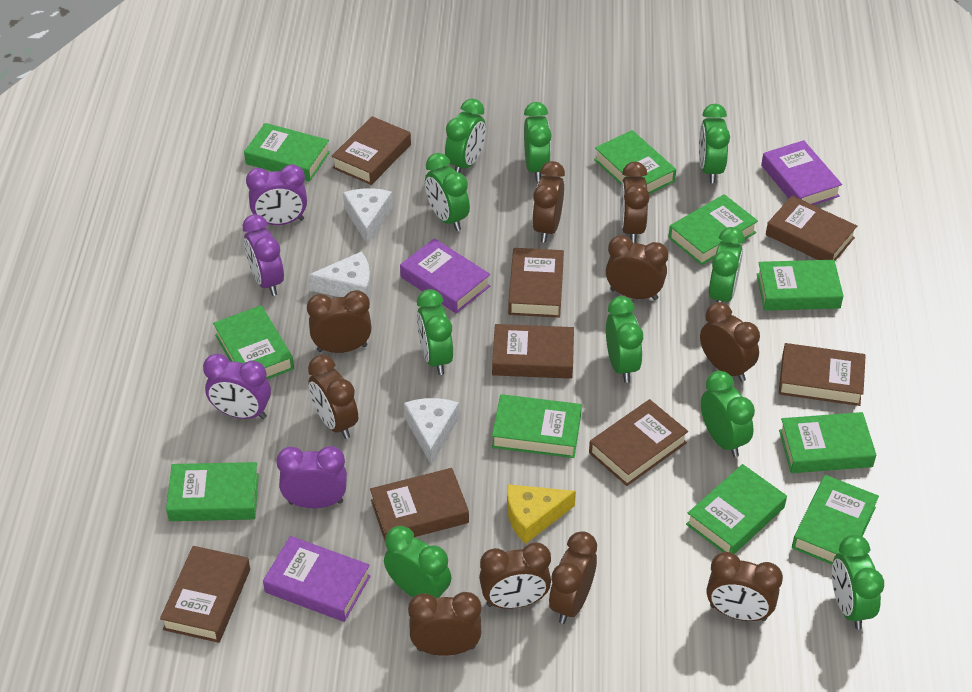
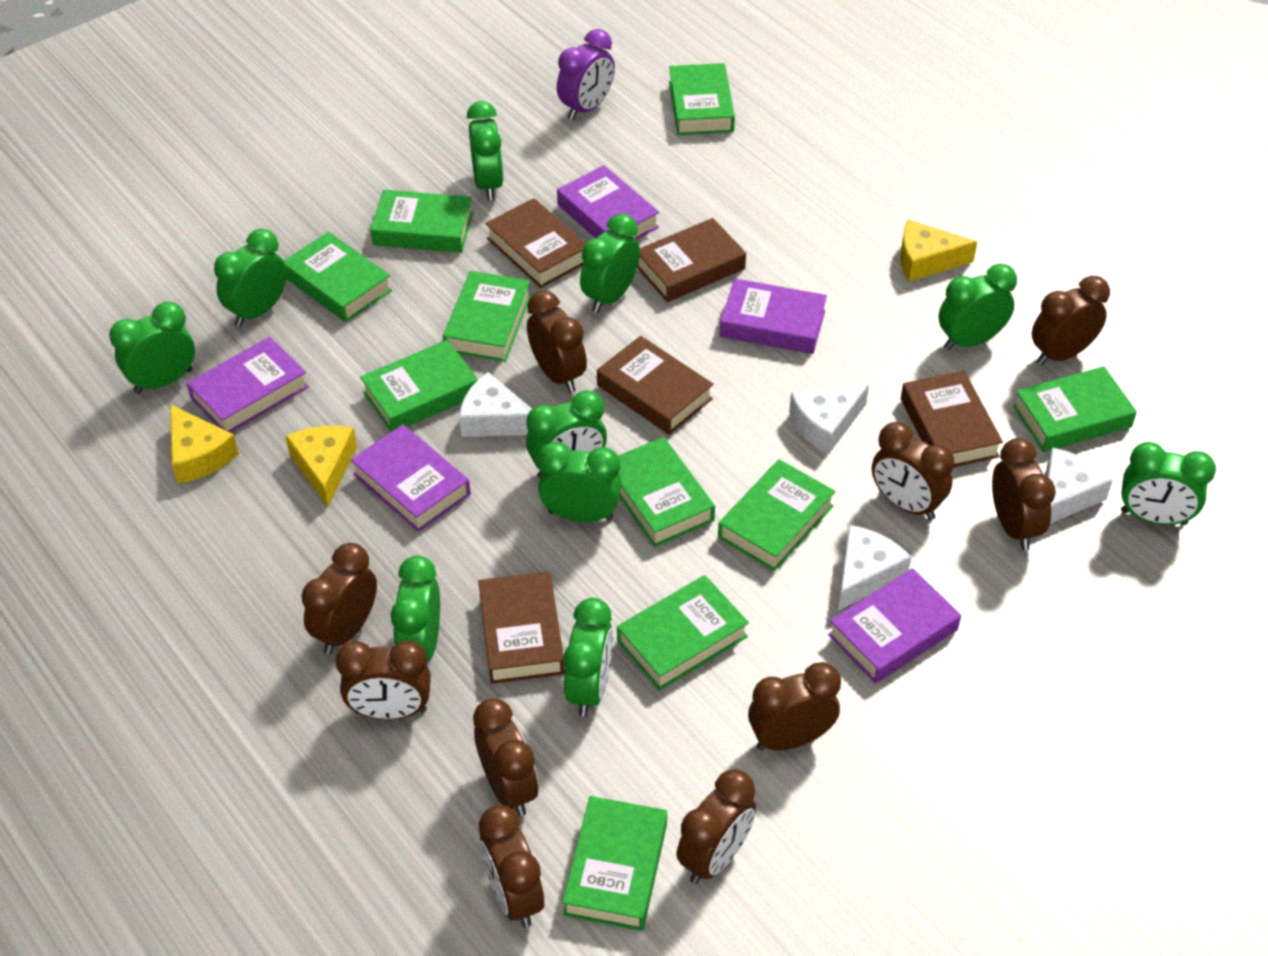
brown book: 8 -> 5
purple book: 3 -> 5
purple clock: 4 -> 1
white cheese: 3 -> 4
yellow cheese: 1 -> 3

